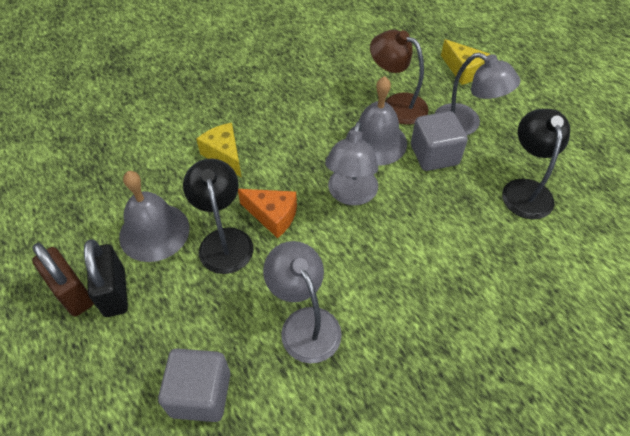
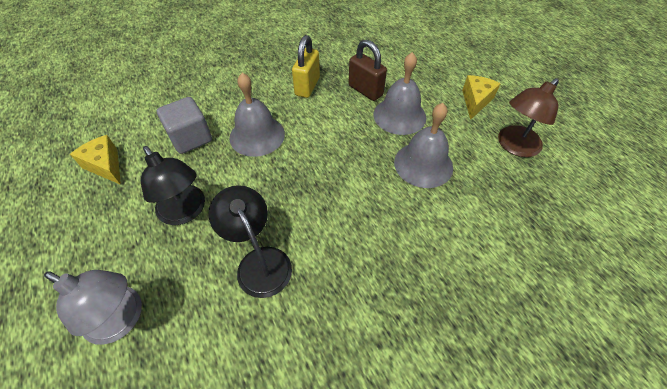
black padlock: 1 -> 0
grey bell: 2 -> 3
grey cube: 2 -> 1
grey lamp: 3 -> 1
orange cheese: 1 -> 0
yellow padlock: 0 -> 1

